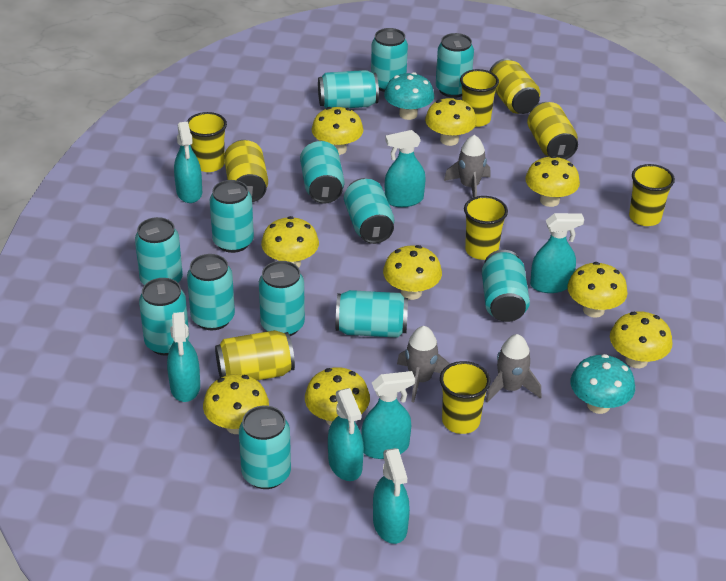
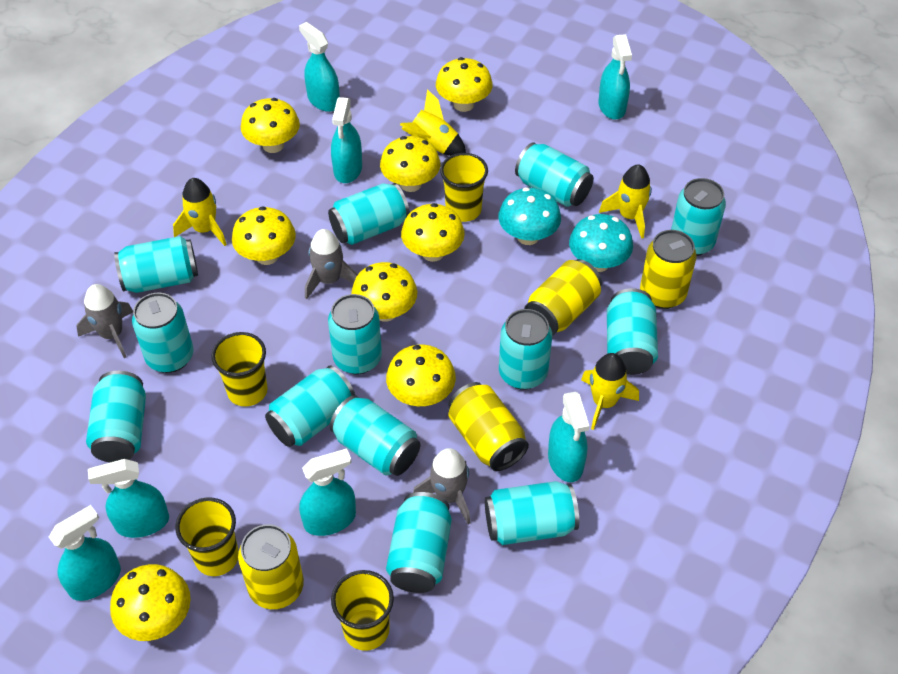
yellow cup: 5 -> 4
yellow mushroom: 9 -> 8
yellow rocket: 0 -> 4

